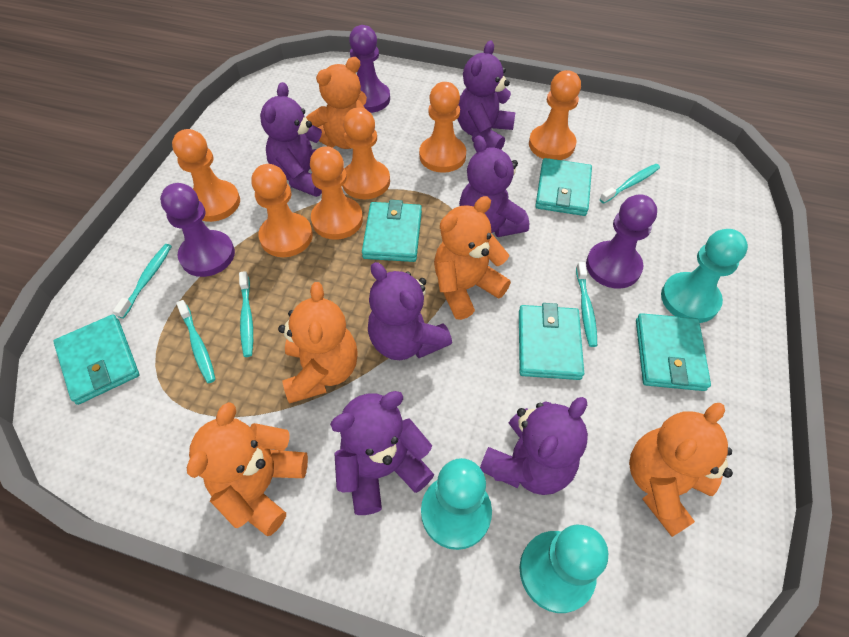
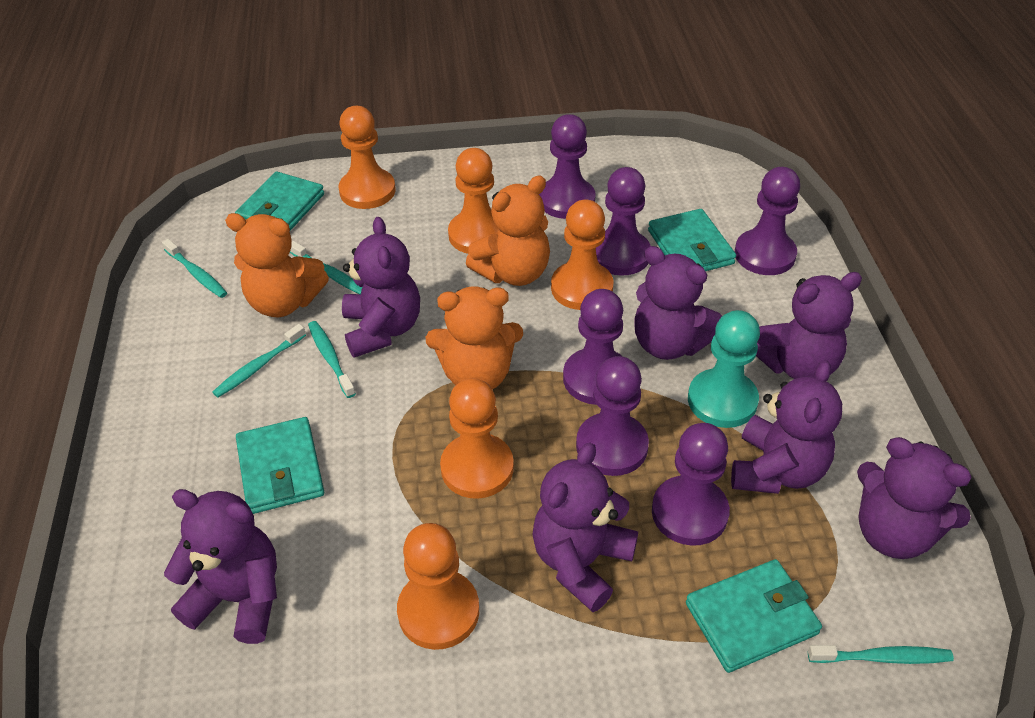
orange pawn: 6 -> 5
orange teddy bear: 5 -> 3
purple pawn: 3 -> 6
purple teddy bear: 6 -> 7
turquoise pawn: 3 -> 1
turquoise wallet: 5 -> 4

